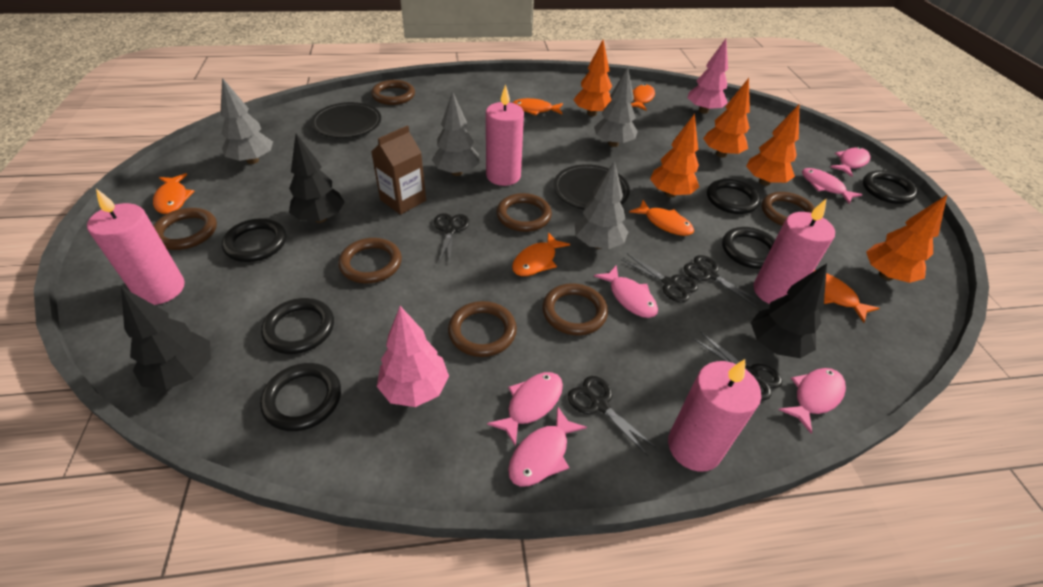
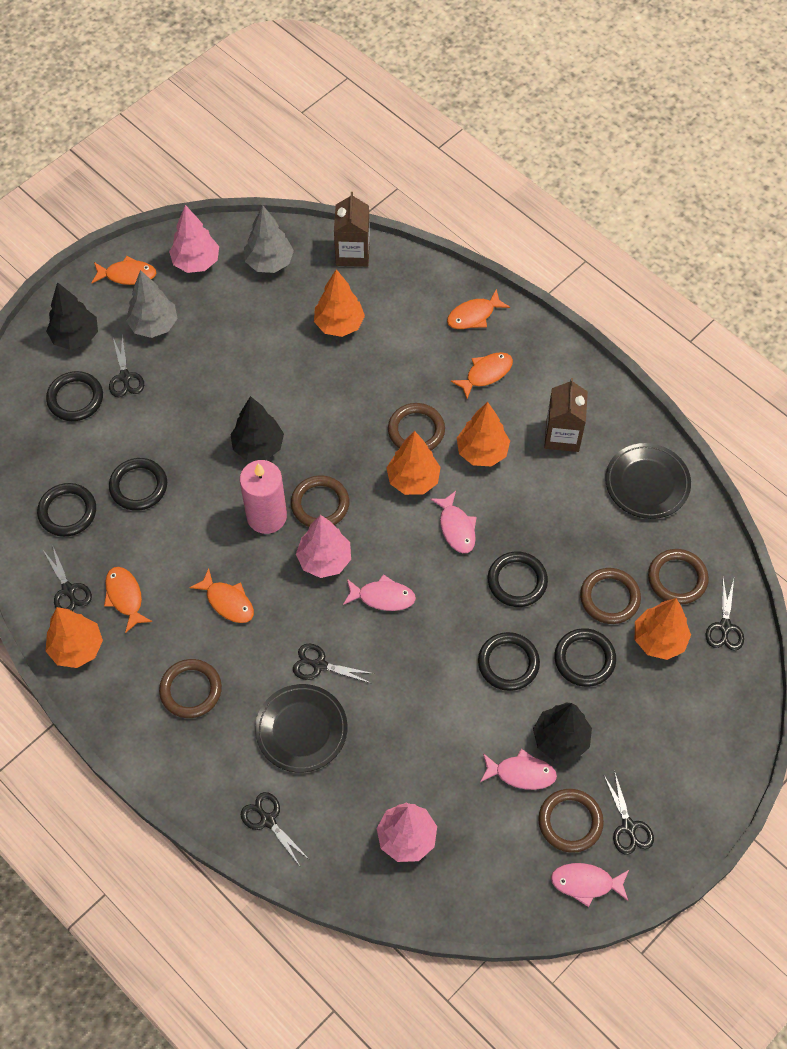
black scissors: 5 -> 6
brown carton: 1 -> 2
brown ring: 7 -> 6
grey tree: 4 -> 2
orange fish: 6 -> 5
pink candle: 4 -> 1
pink fish: 6 -> 4
pink tree: 2 -> 3

